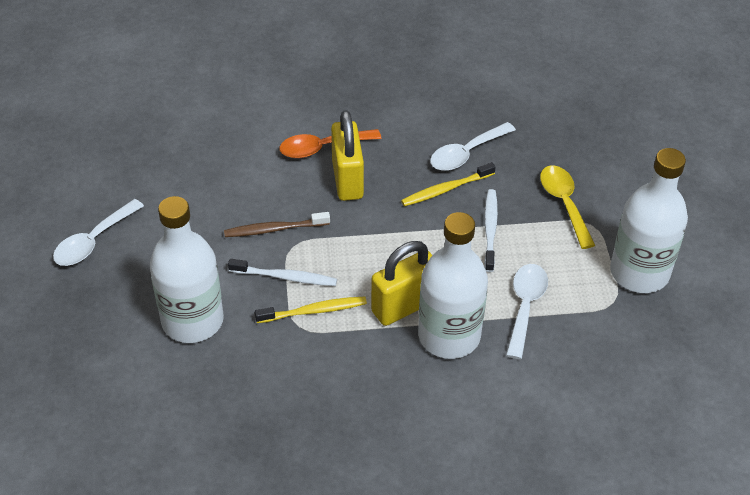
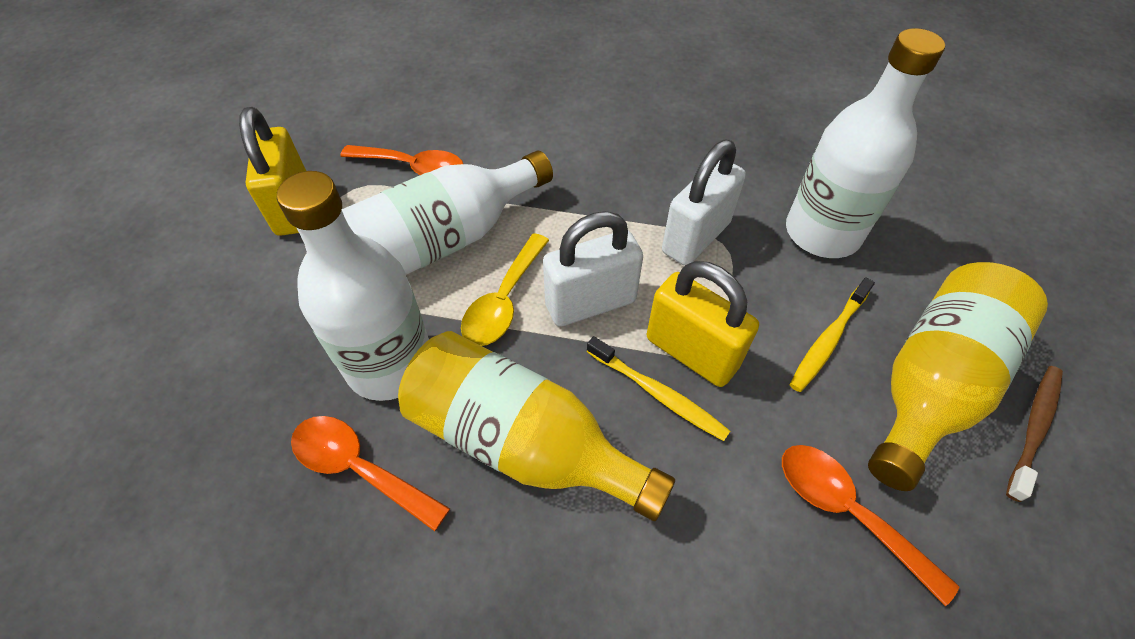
orange spoon: 1 -> 3
white padlock: 0 -> 2
white spoon: 3 -> 0
white toothbrush: 2 -> 0
yellow bottle: 0 -> 2

